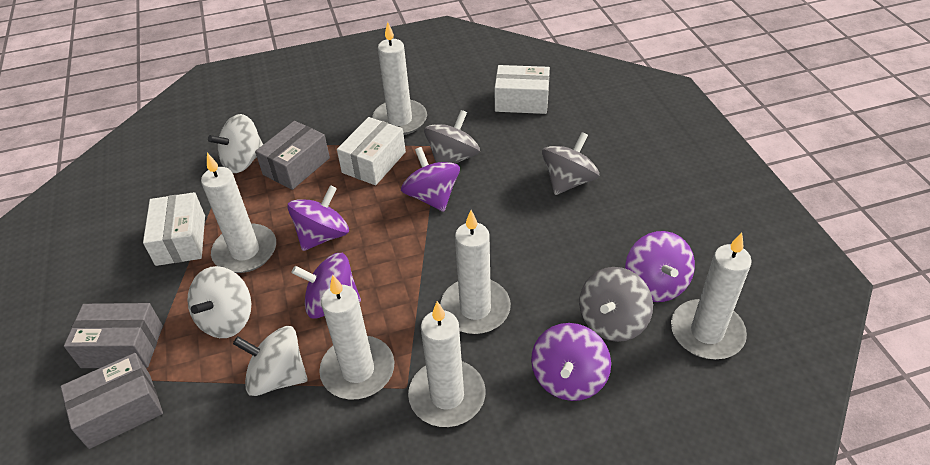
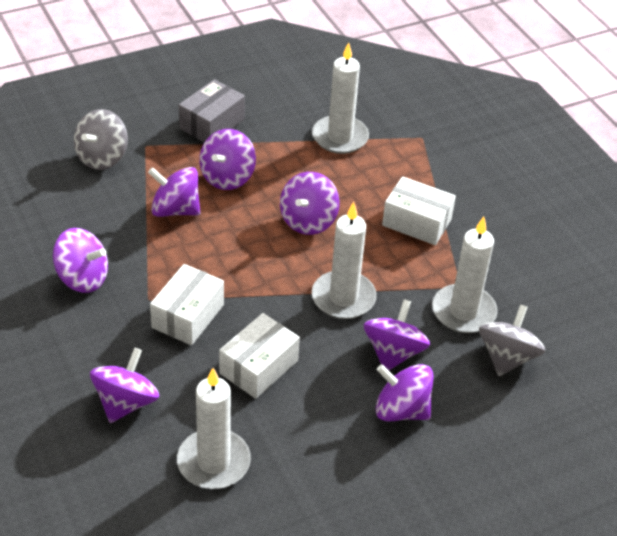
grey box: 3 -> 1
grey spinning top: 3 -> 2
purple spinning top: 5 -> 7
white candle: 6 -> 4
white spinning top: 3 -> 0

